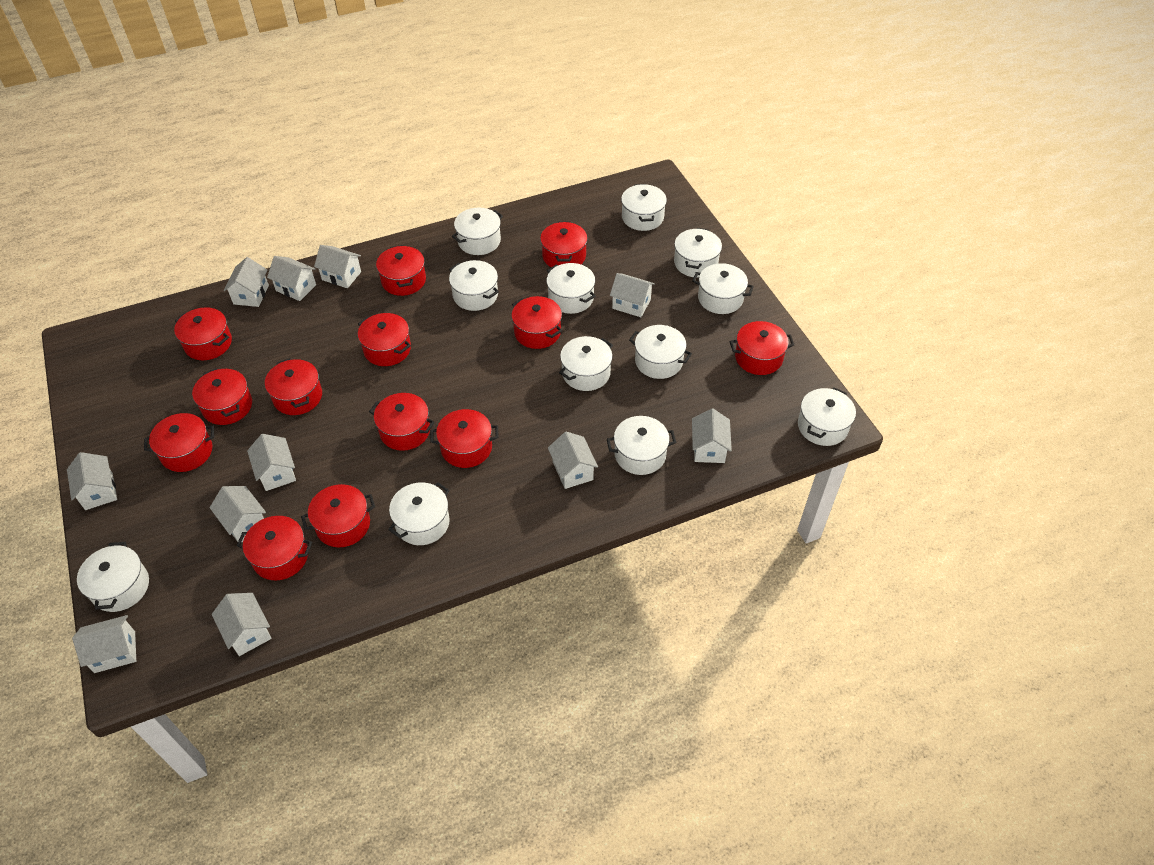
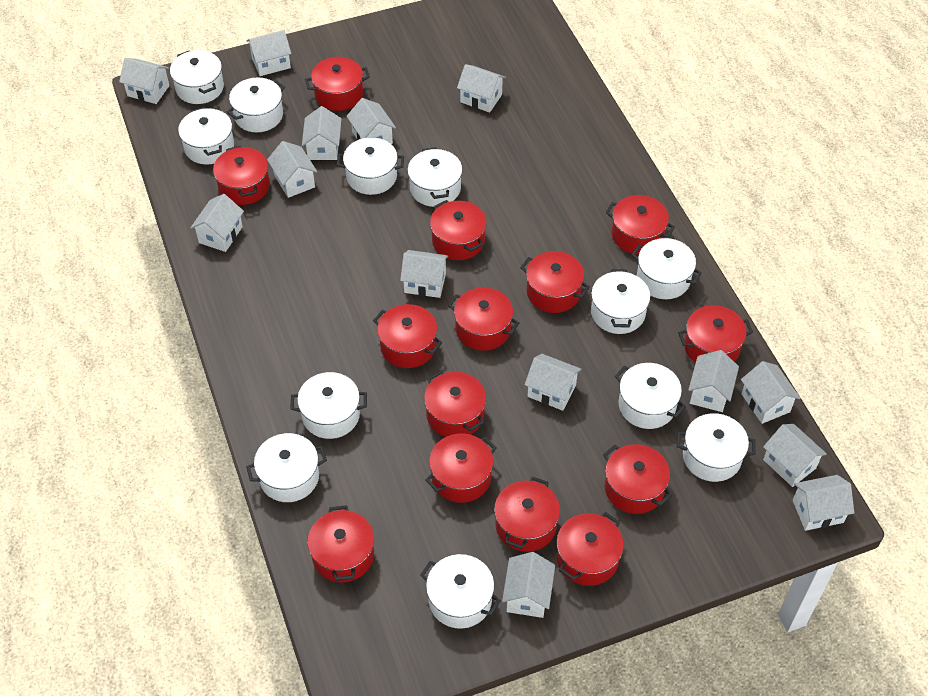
red pot: 13 -> 14
white house: 11 -> 14

